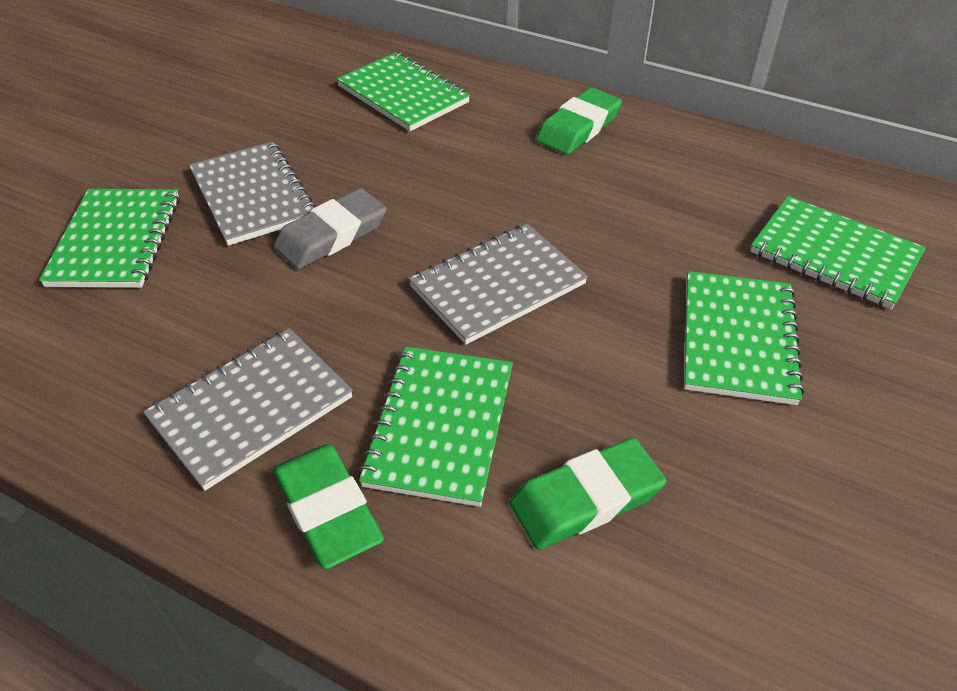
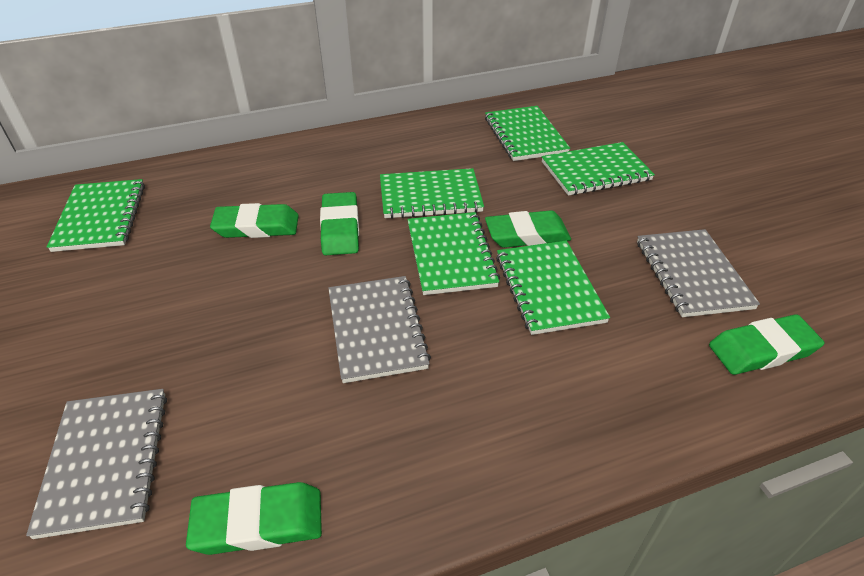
green eraser: 3 -> 5
green notebook: 5 -> 6
grey eraser: 1 -> 0

